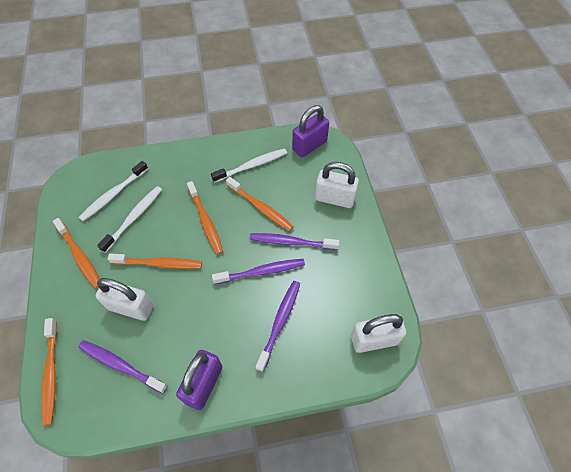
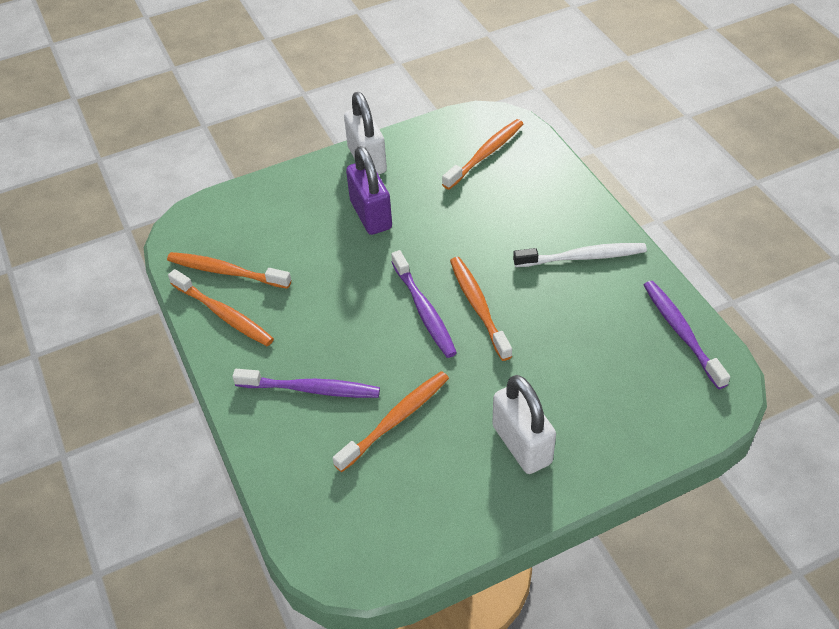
purple padlock: 2 -> 1
purple toothbrush: 4 -> 3
white padlock: 3 -> 2
white toothbrush: 3 -> 1

